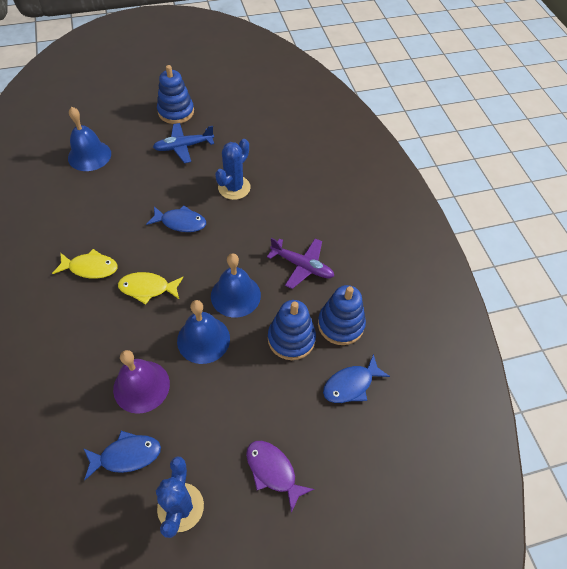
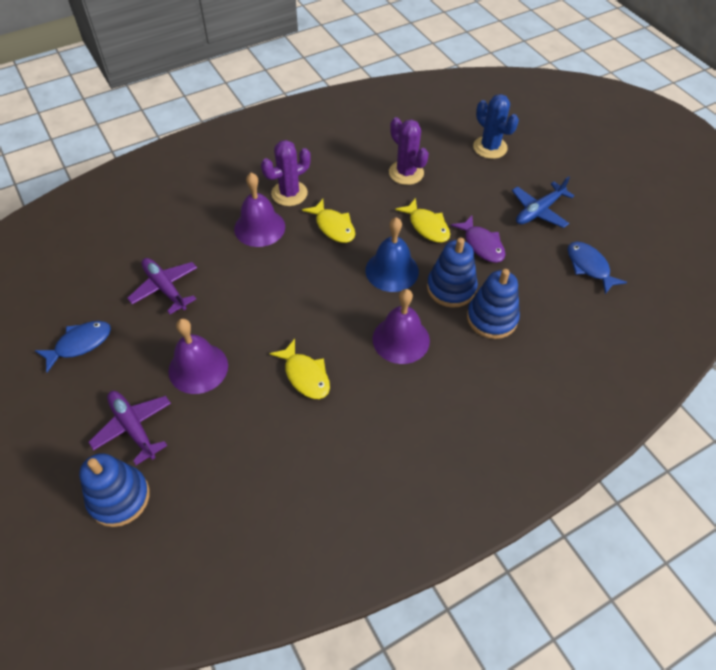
blue bell: 3 -> 1
blue cactus: 2 -> 1
blue fish: 3 -> 2
purple bell: 1 -> 3
purple cactus: 0 -> 2
purple plane: 1 -> 2
yellow fish: 2 -> 3

